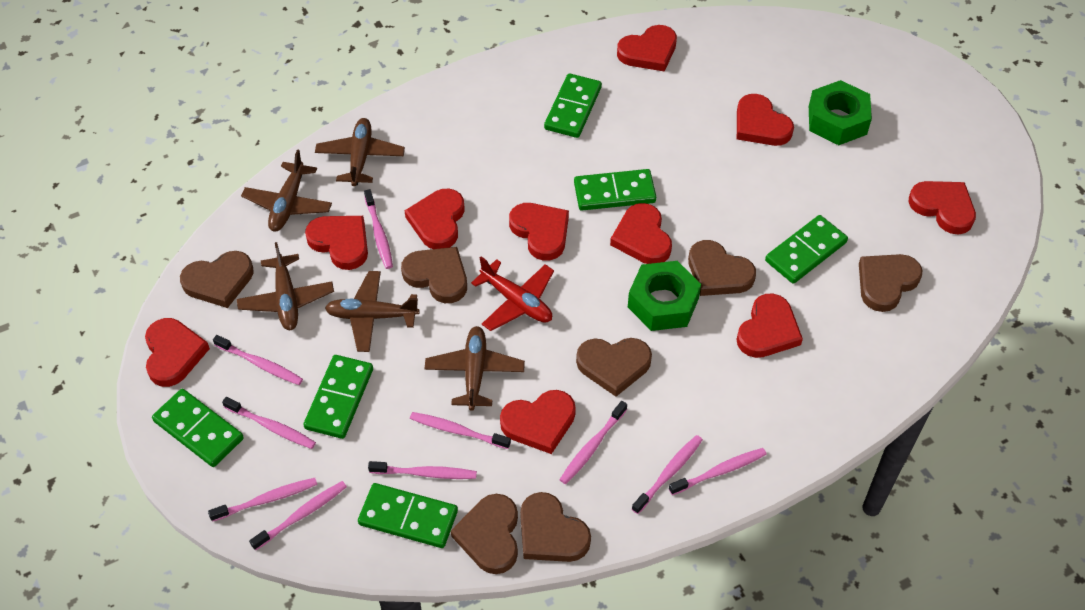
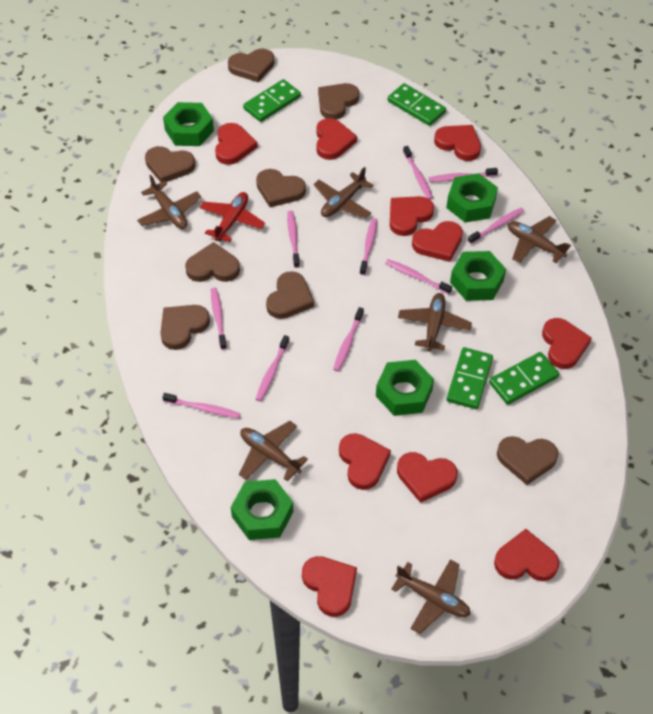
brown heart: 7 -> 8
brown plane: 5 -> 6
green domino: 6 -> 4
green nut: 2 -> 5

